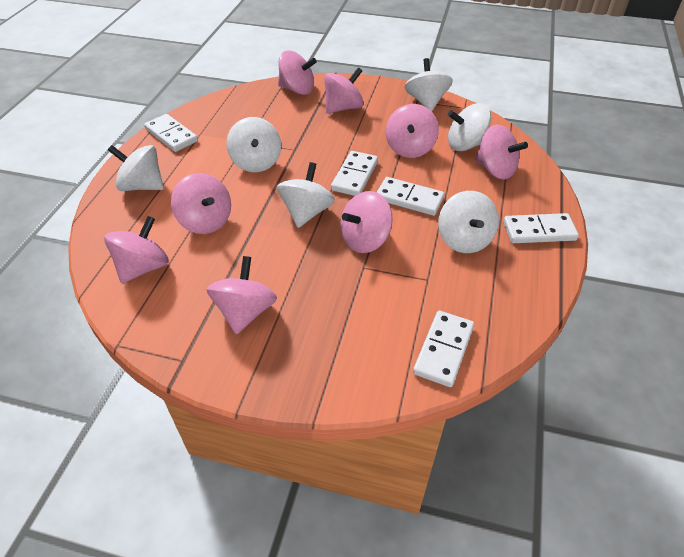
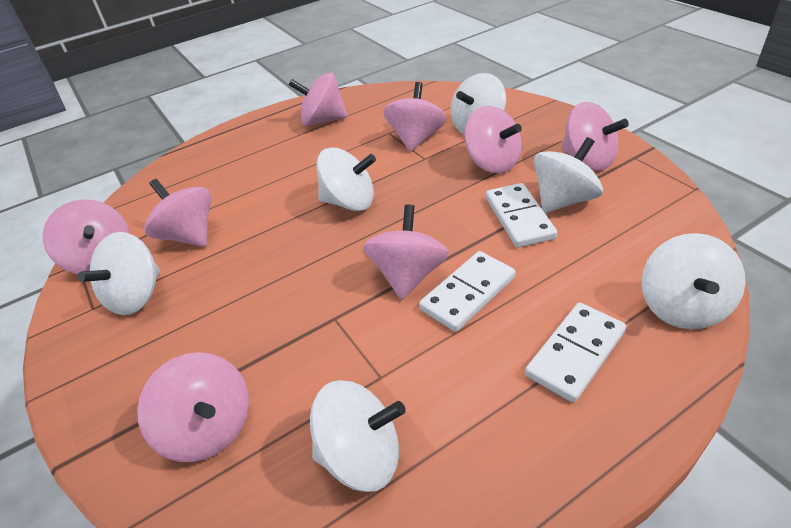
white domino: 5 -> 3

